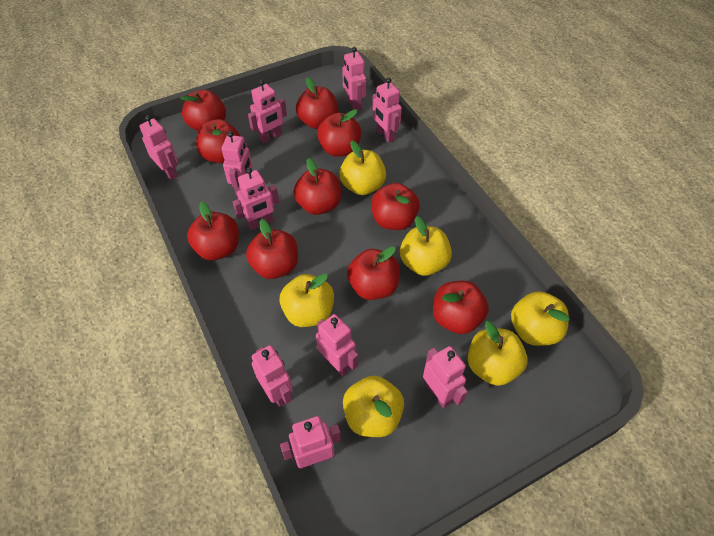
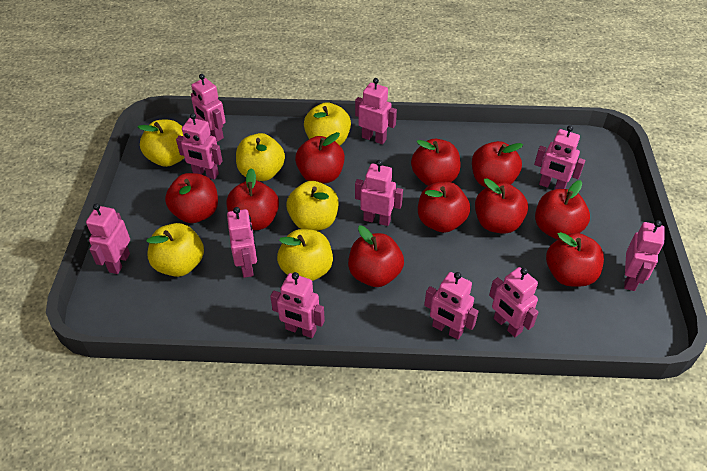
pink robot: 10 -> 11

